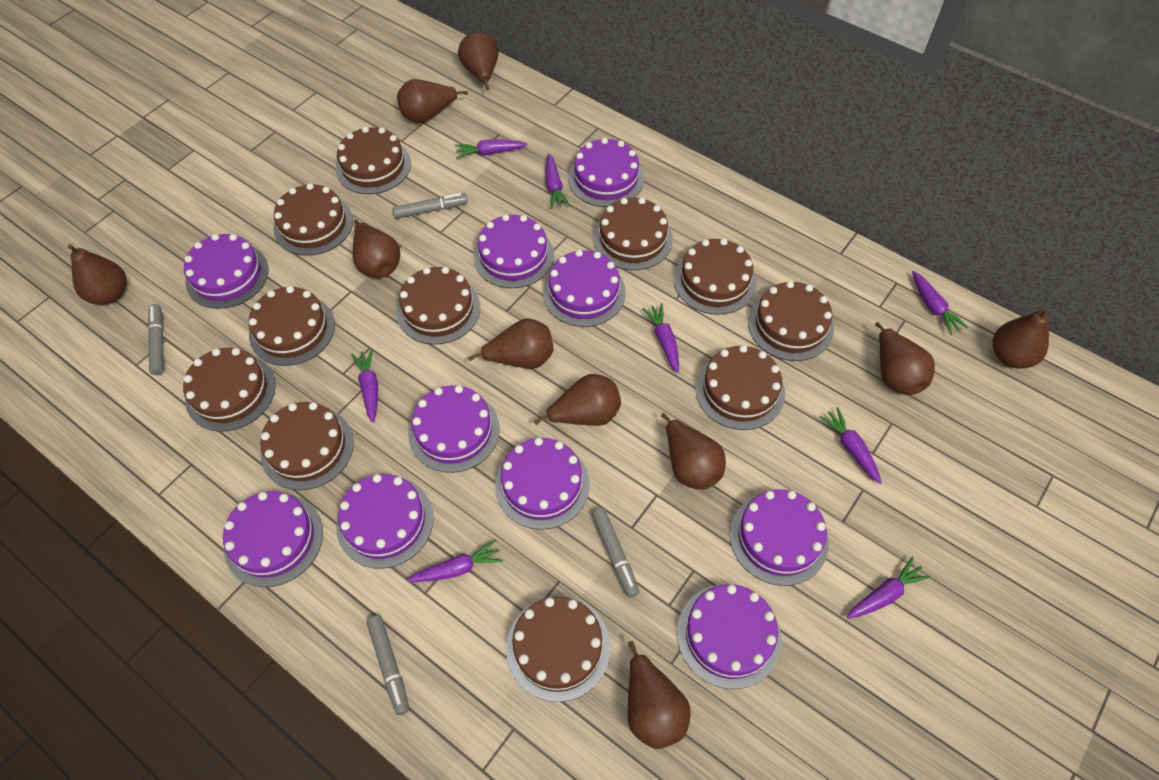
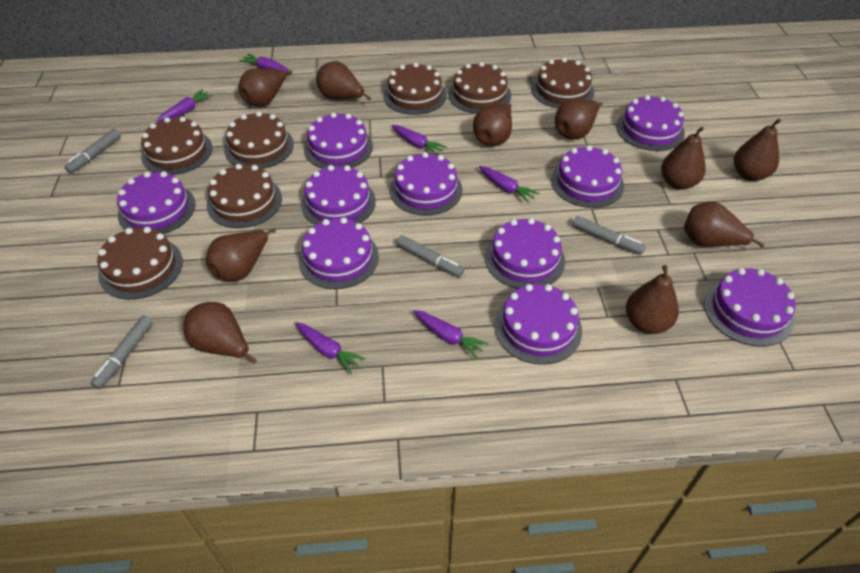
brown cake: 11 -> 7
purple carrot: 8 -> 6

